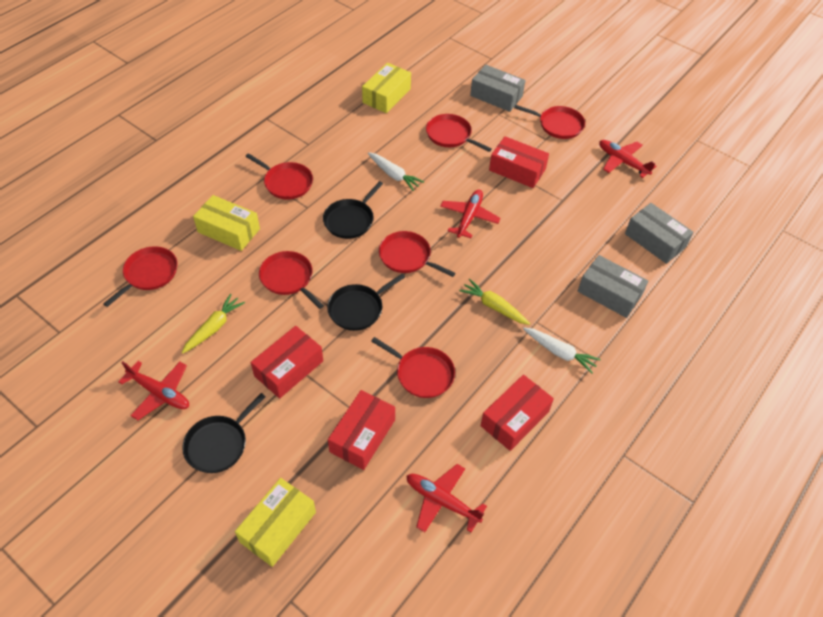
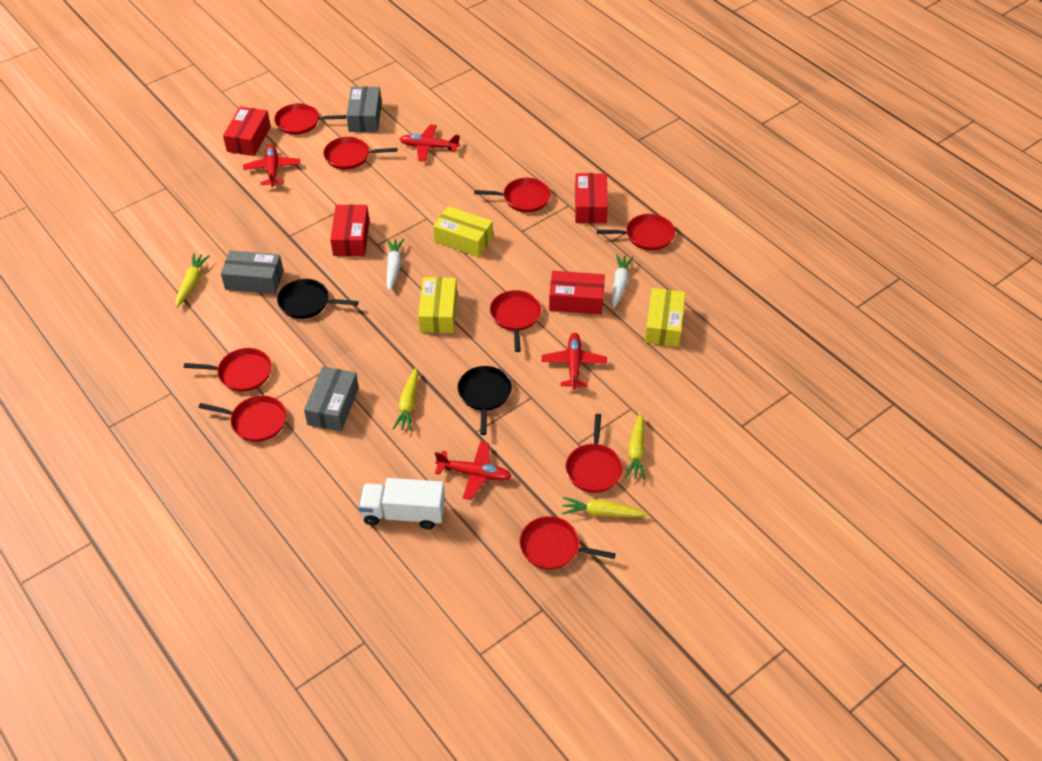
black pan: 3 -> 2
red pan: 7 -> 9
white truck: 0 -> 1
yellow carrot: 2 -> 4

